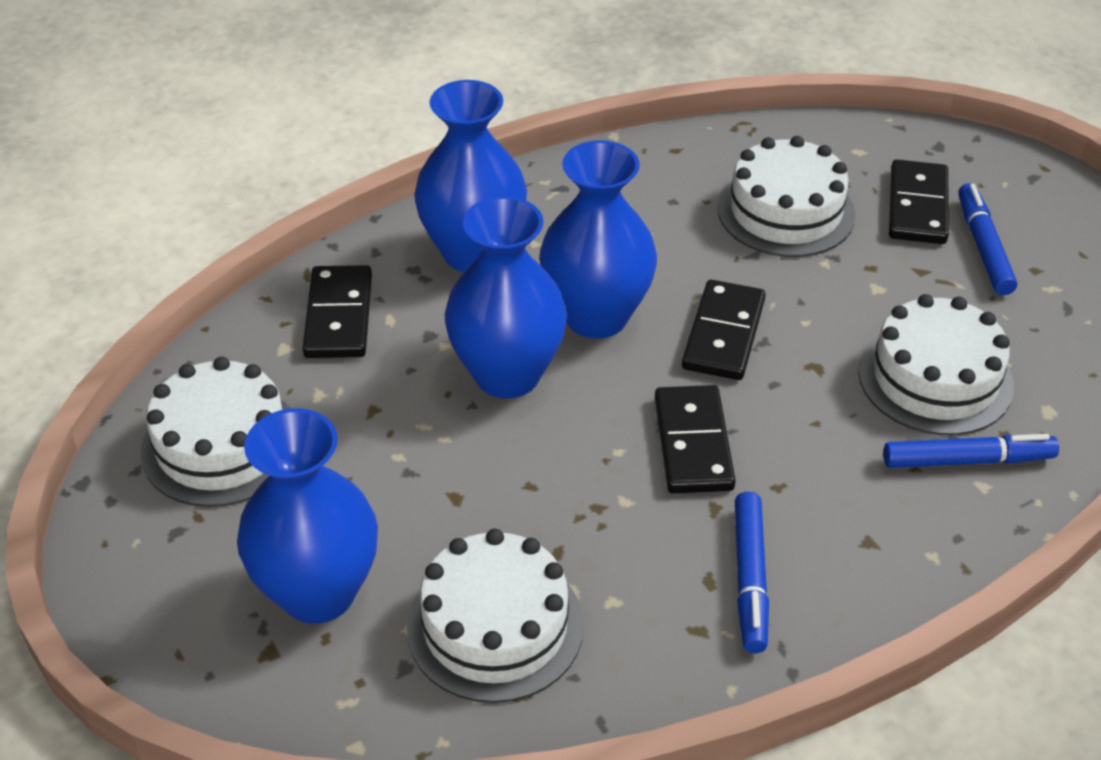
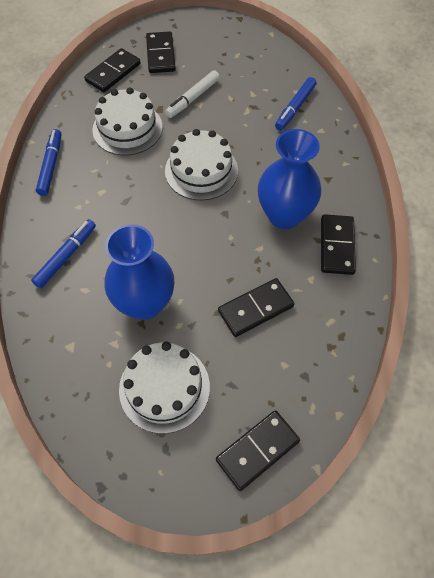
black domino: 4 -> 5
blue vase: 4 -> 2
white cake: 4 -> 3
white marker: 0 -> 1

